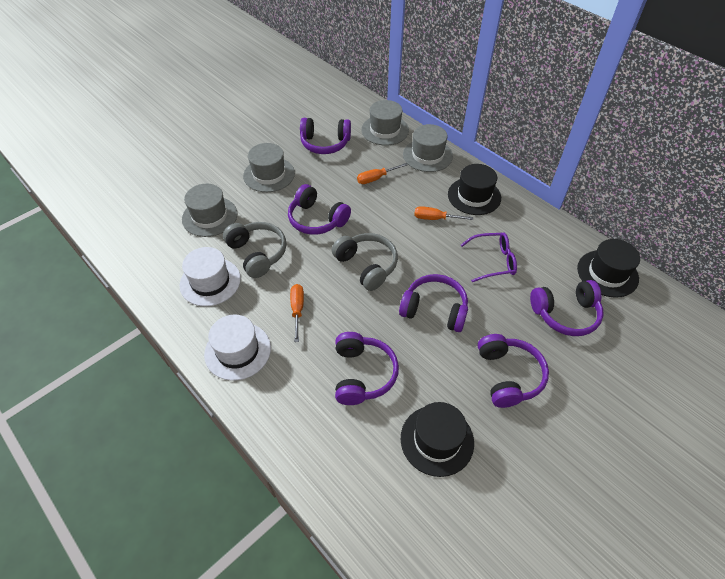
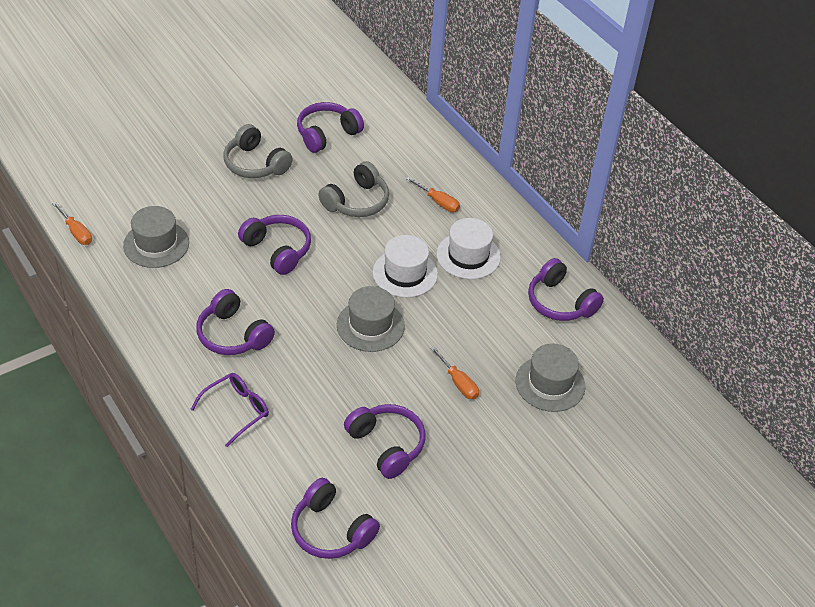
black hat: 3 -> 0
grey hat: 4 -> 3

